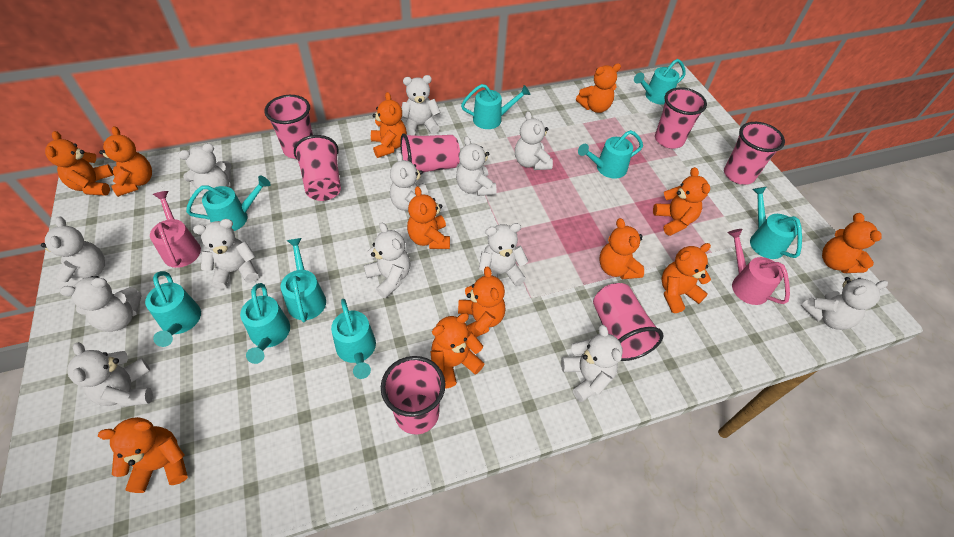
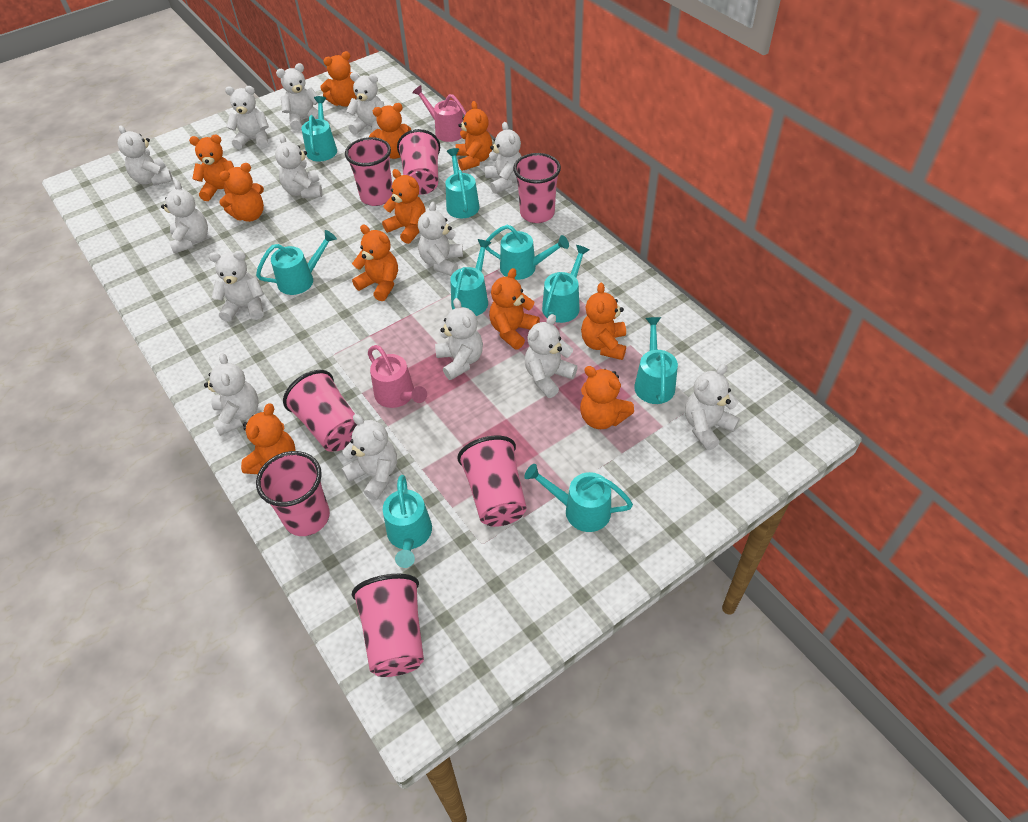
orange teddy bear: 12 -> 11
white teddy bear: 13 -> 14

